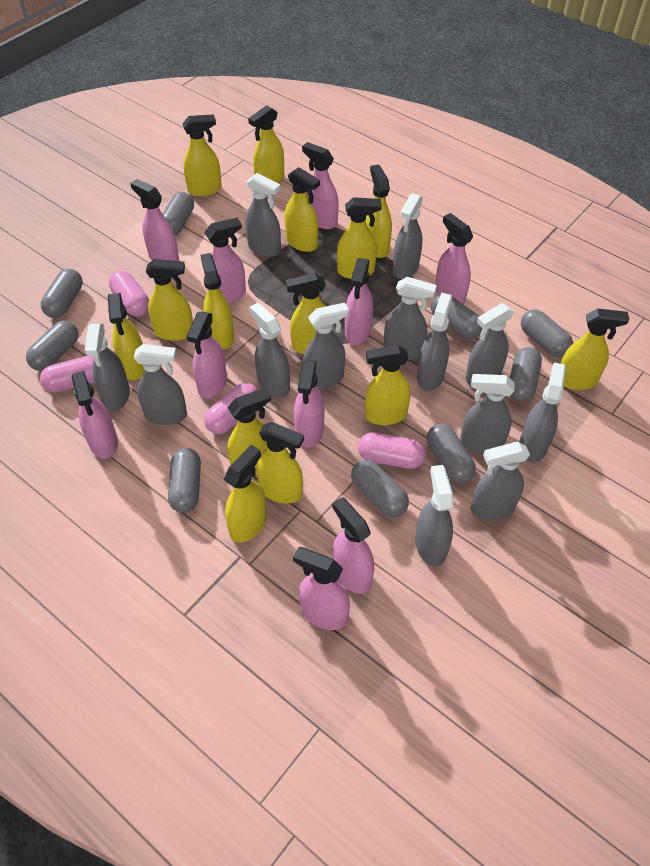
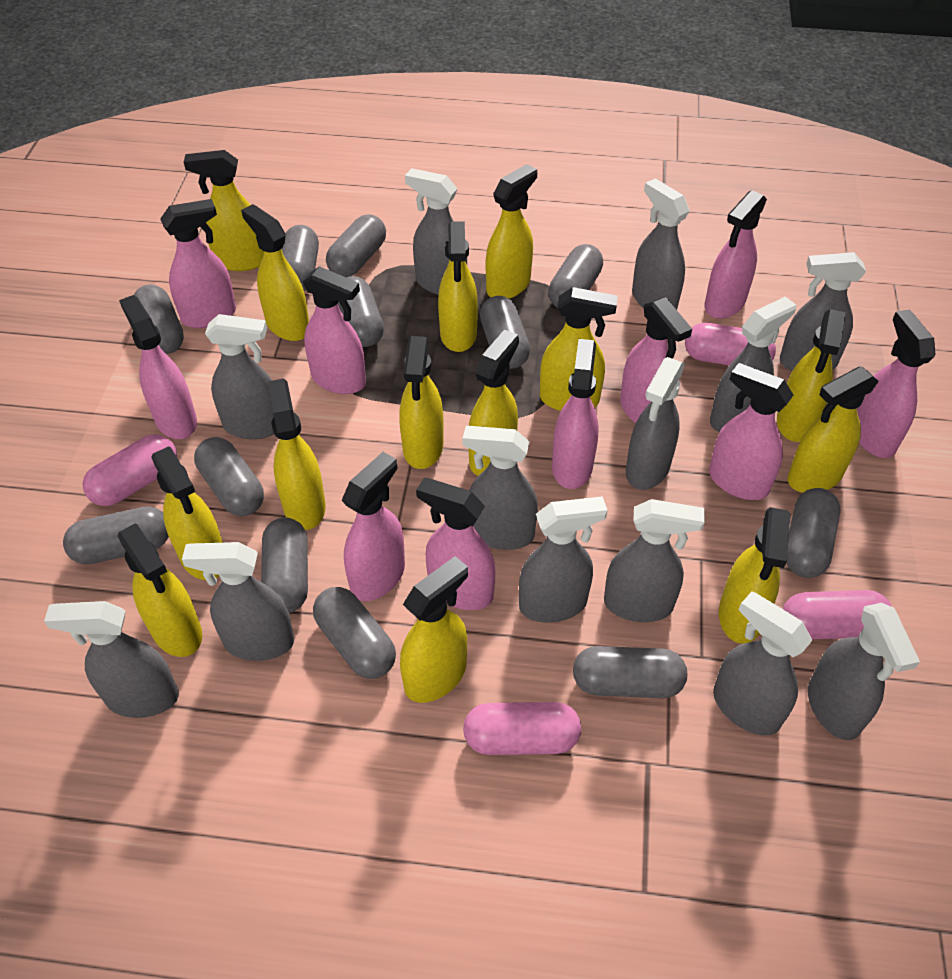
grey capsule: 9 -> 12

